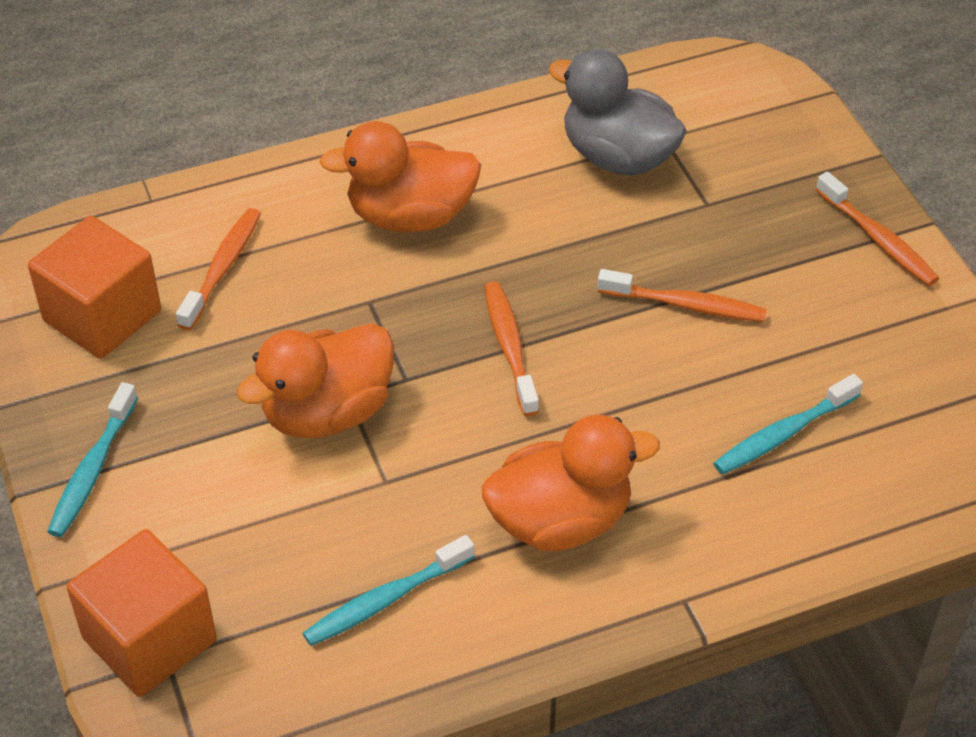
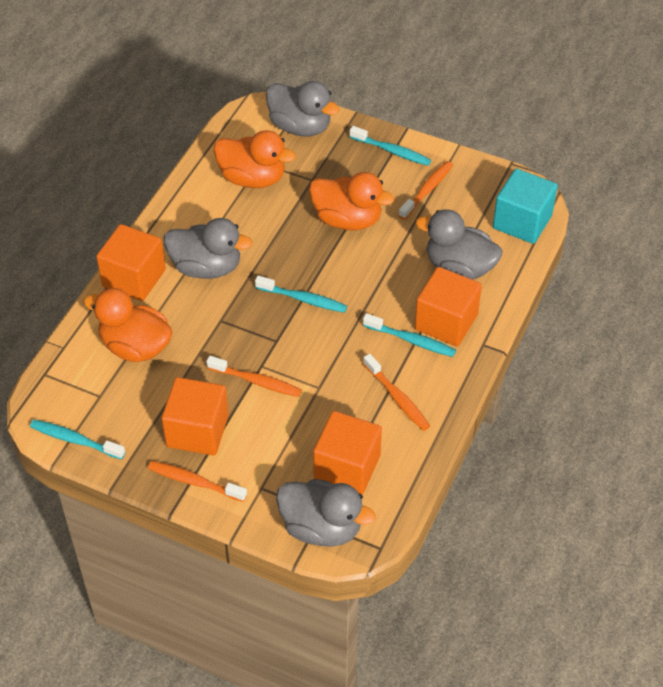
grey duck: 1 -> 4
orange cube: 2 -> 4
turquoise cube: 0 -> 1
turquoise toothbrush: 3 -> 4

